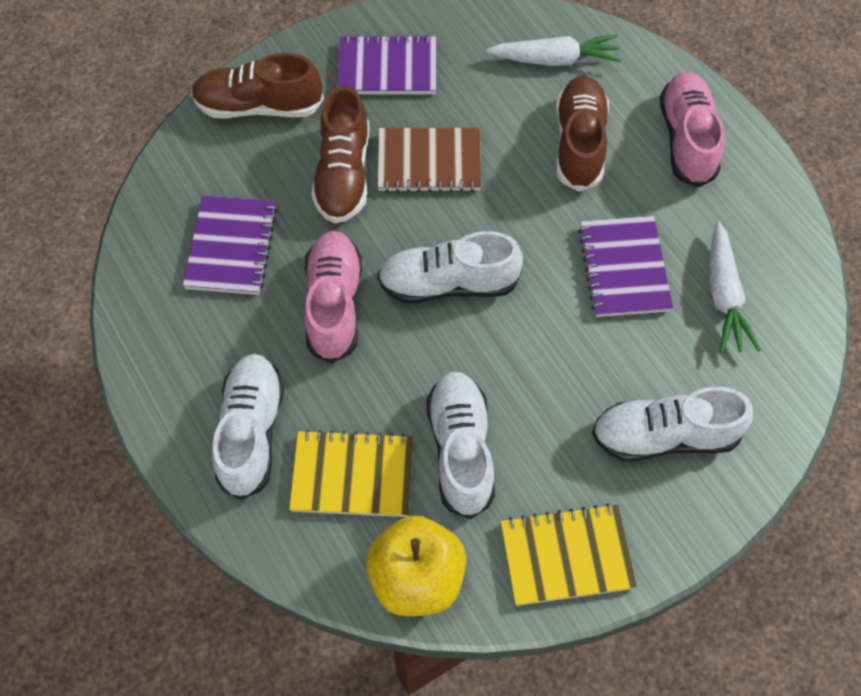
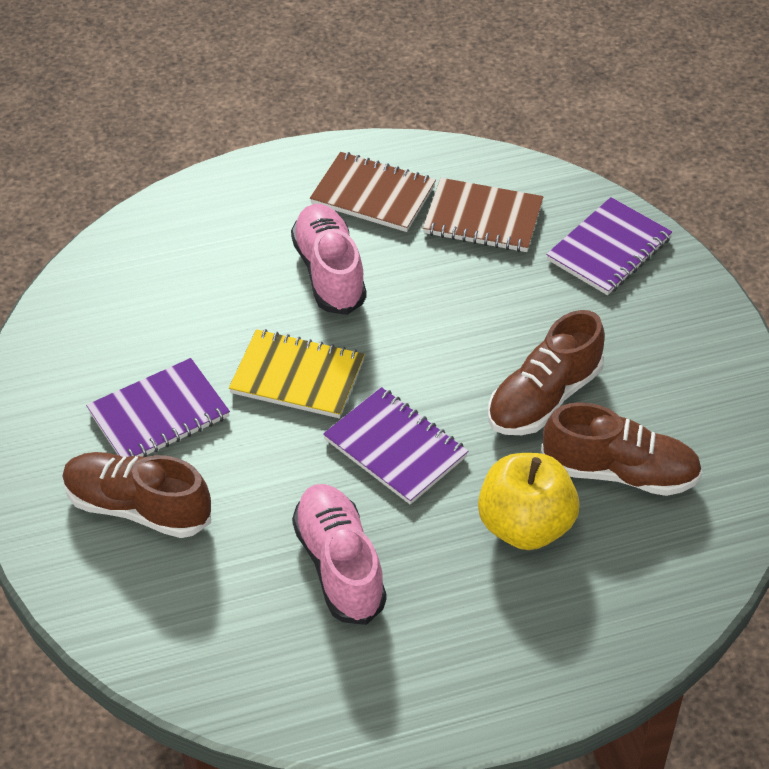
brown notebook: 1 -> 2
white carrot: 2 -> 0
white shoe: 4 -> 0
yellow notebook: 2 -> 1

